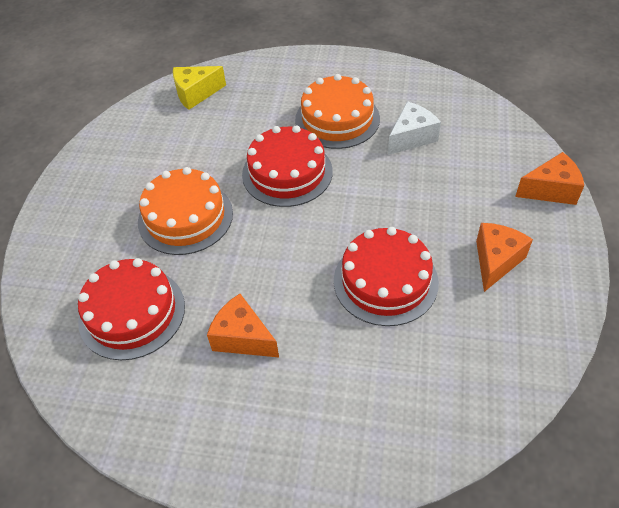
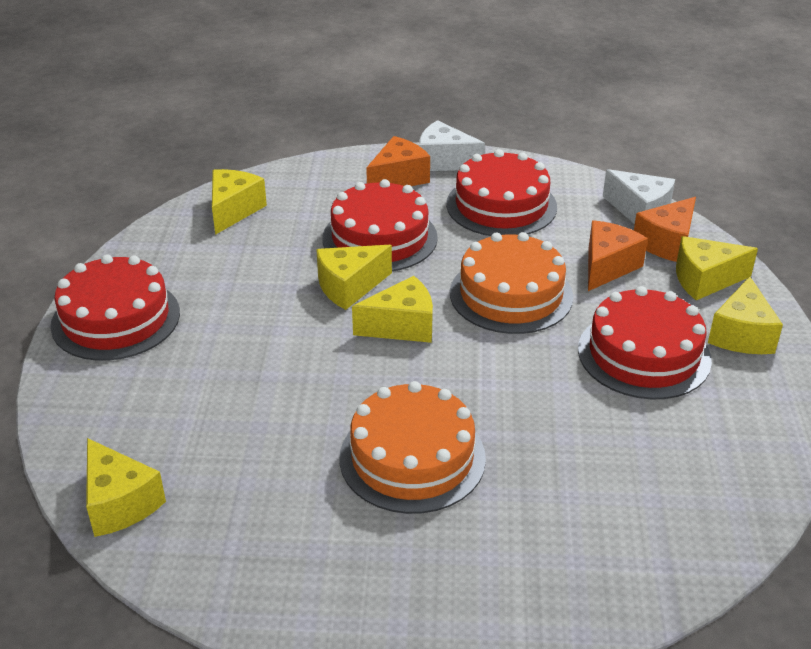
red cake: 3 -> 4
white cheese: 1 -> 2
yellow cheese: 1 -> 6

